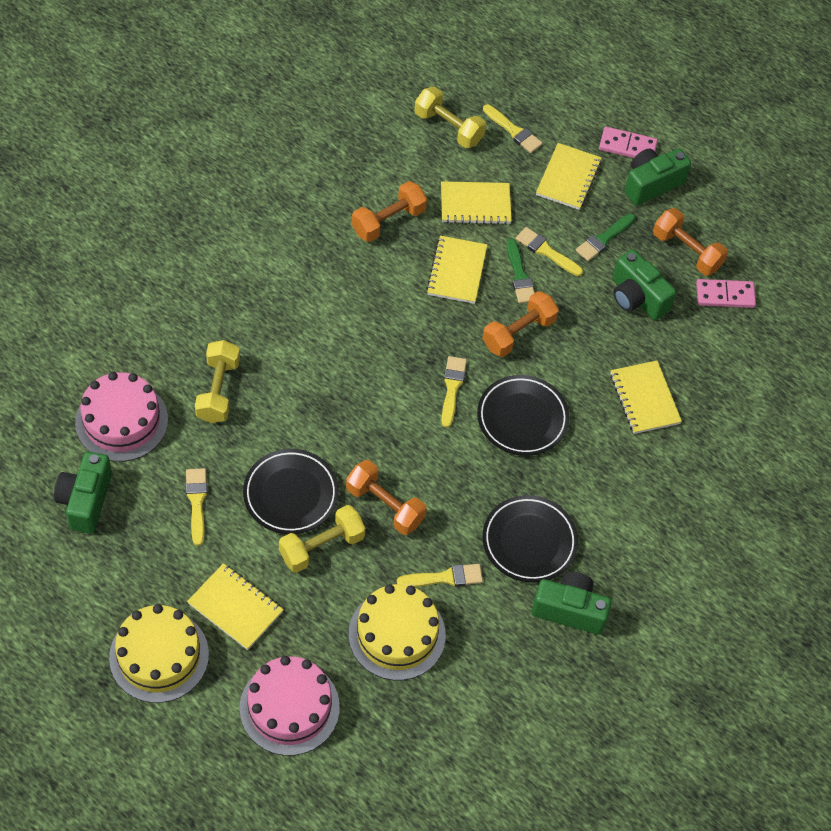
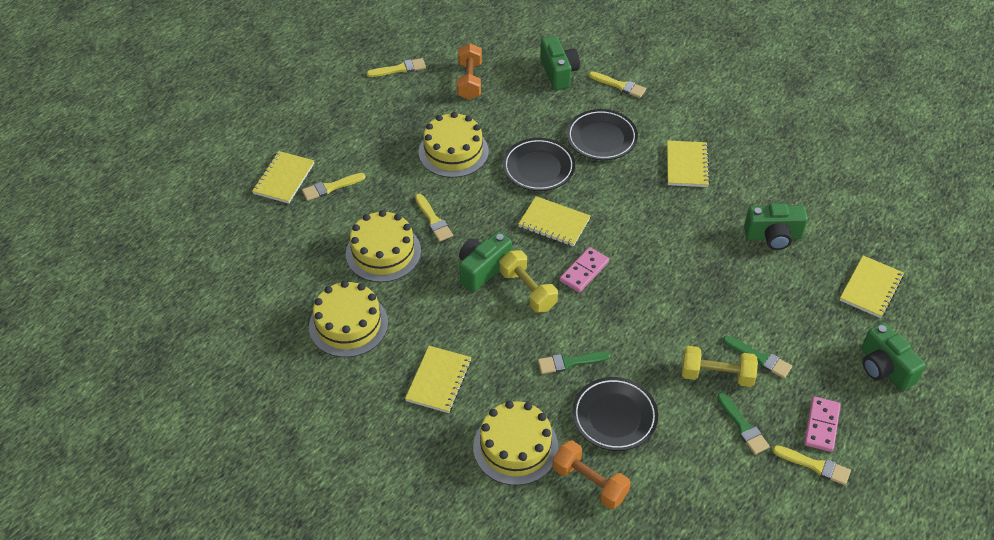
green brush: 2 -> 3
orange dumbbell: 4 -> 2
pink cake: 2 -> 0
yellow cake: 2 -> 4
yellow dumbbell: 3 -> 2

